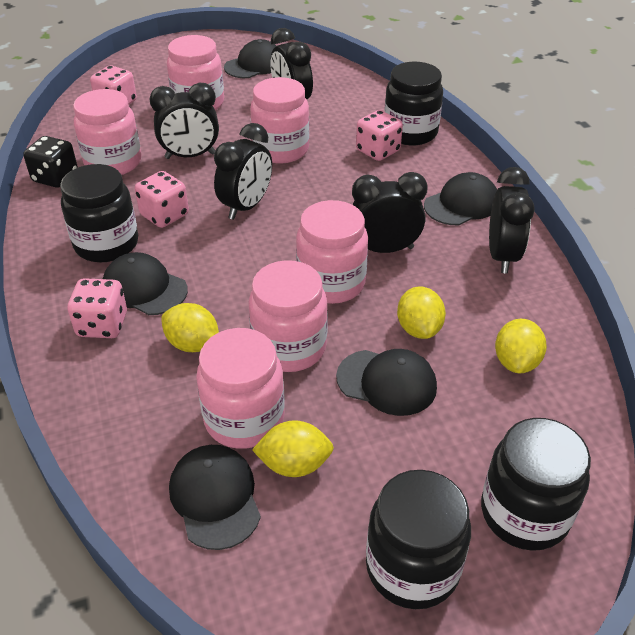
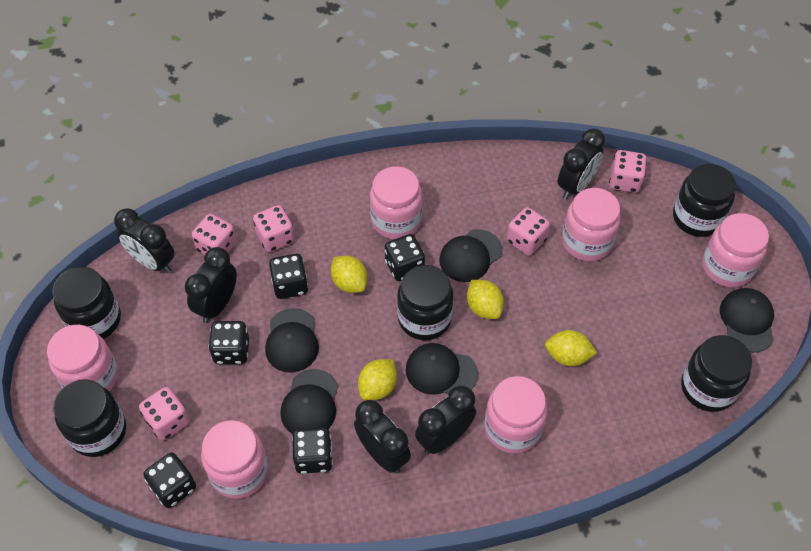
black dice: 1 -> 5
black jar: 4 -> 5
pink dice: 4 -> 5

